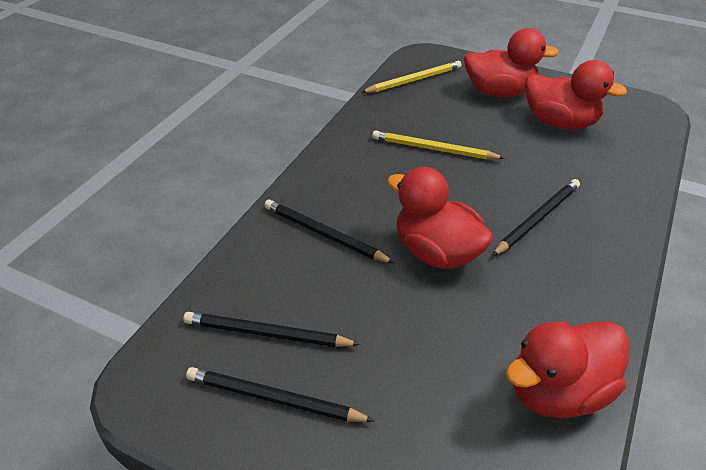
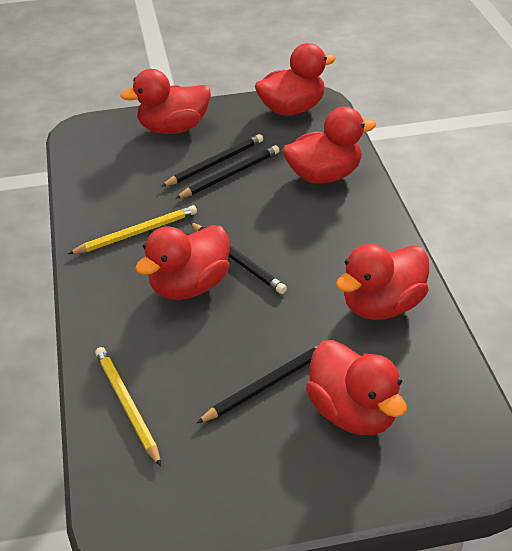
red duck: 4 -> 6

